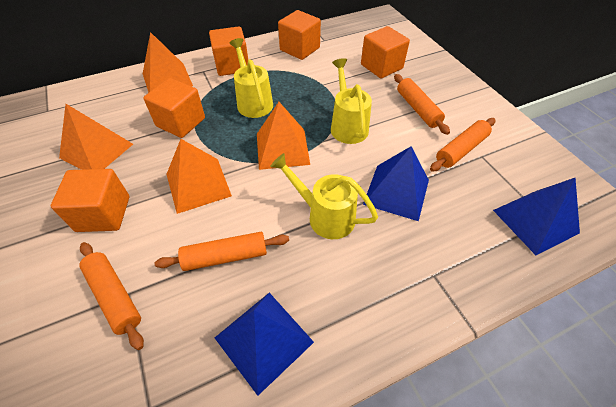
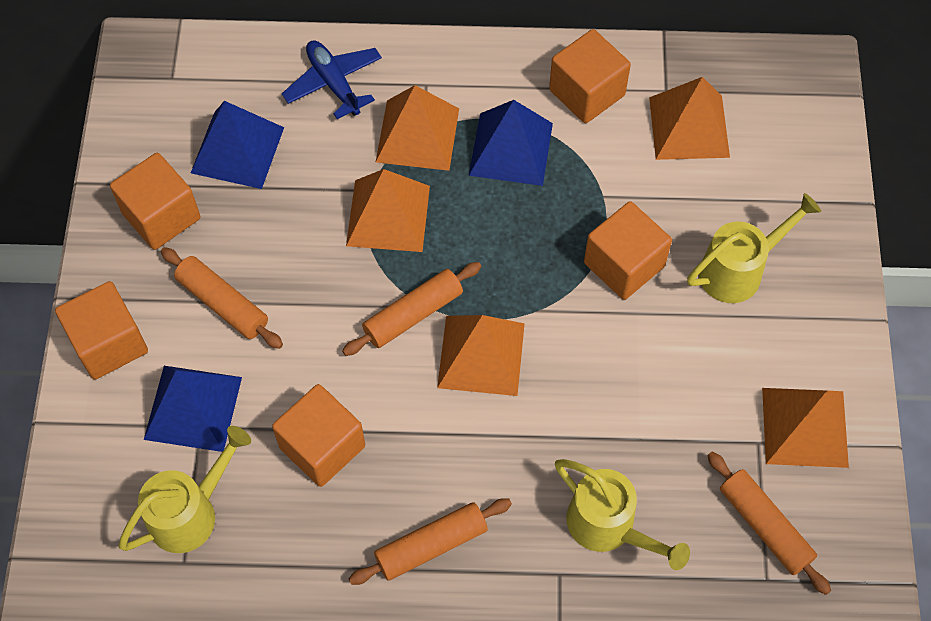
blue plane: 0 -> 1
orange pyramid: 4 -> 5

